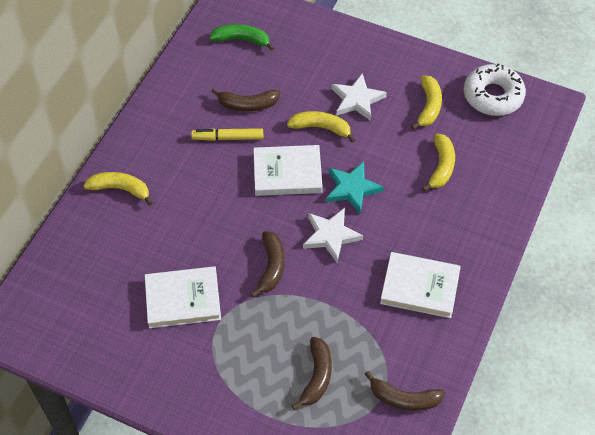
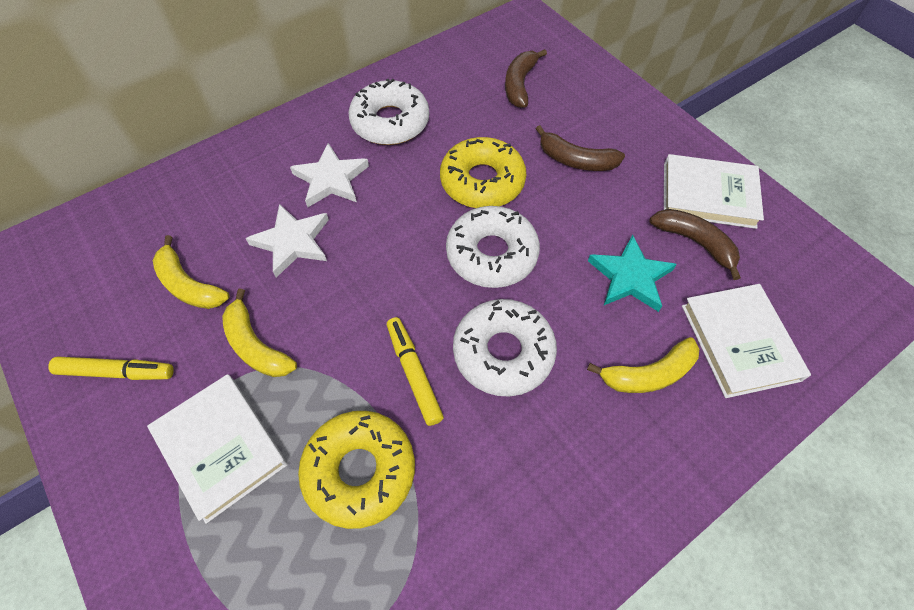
brown banana: 4 -> 3
green banana: 1 -> 0
white donut: 1 -> 3
yellow banana: 4 -> 3
yellow donut: 0 -> 2
yellow marker: 1 -> 2

